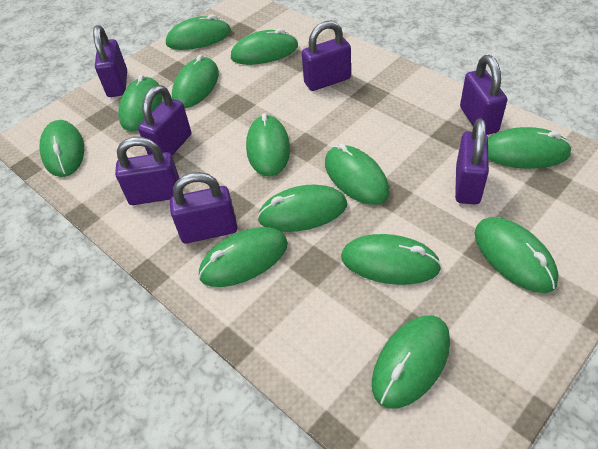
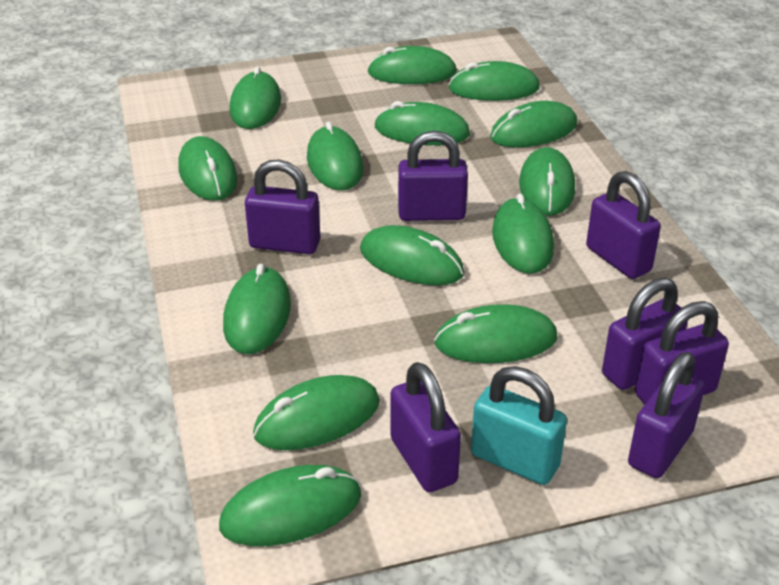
green mouse: 13 -> 14
turquoise padlock: 0 -> 1

